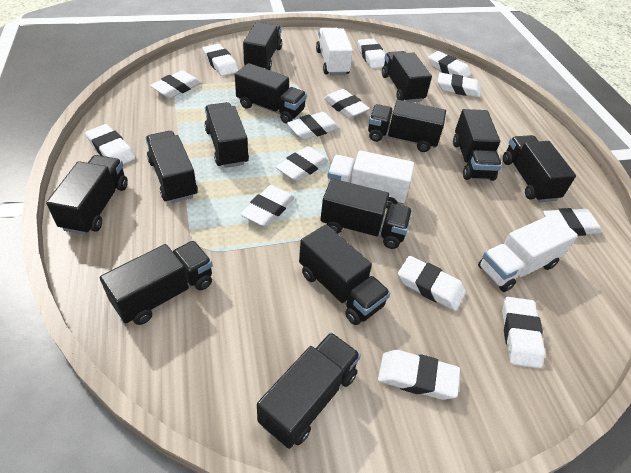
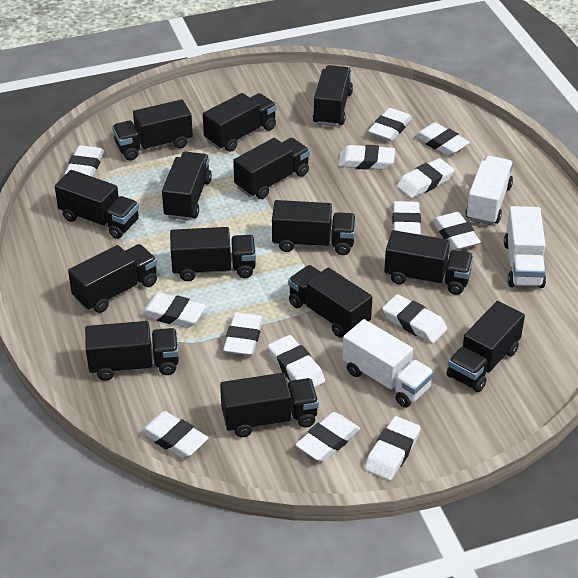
black truck: 13 -> 14

